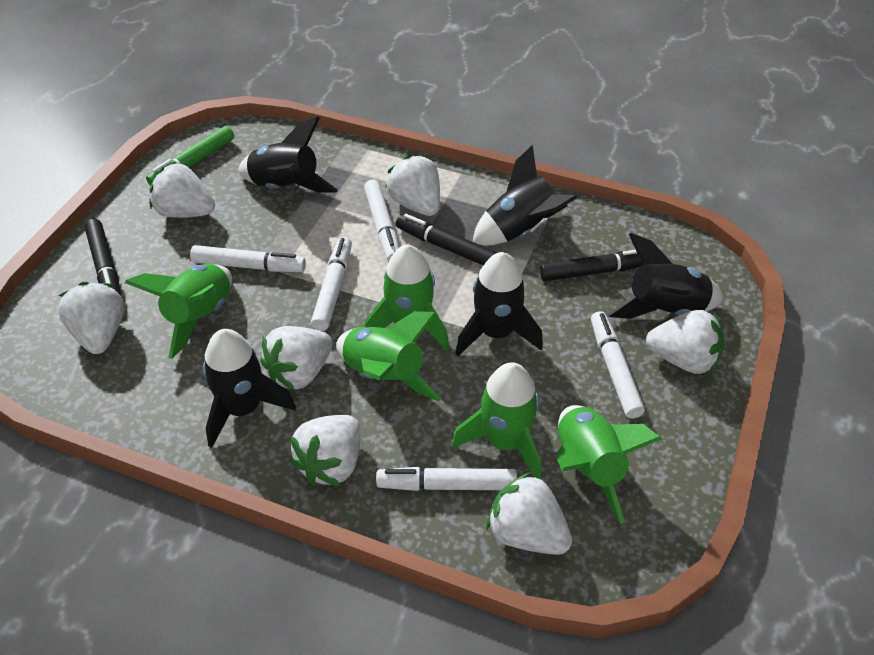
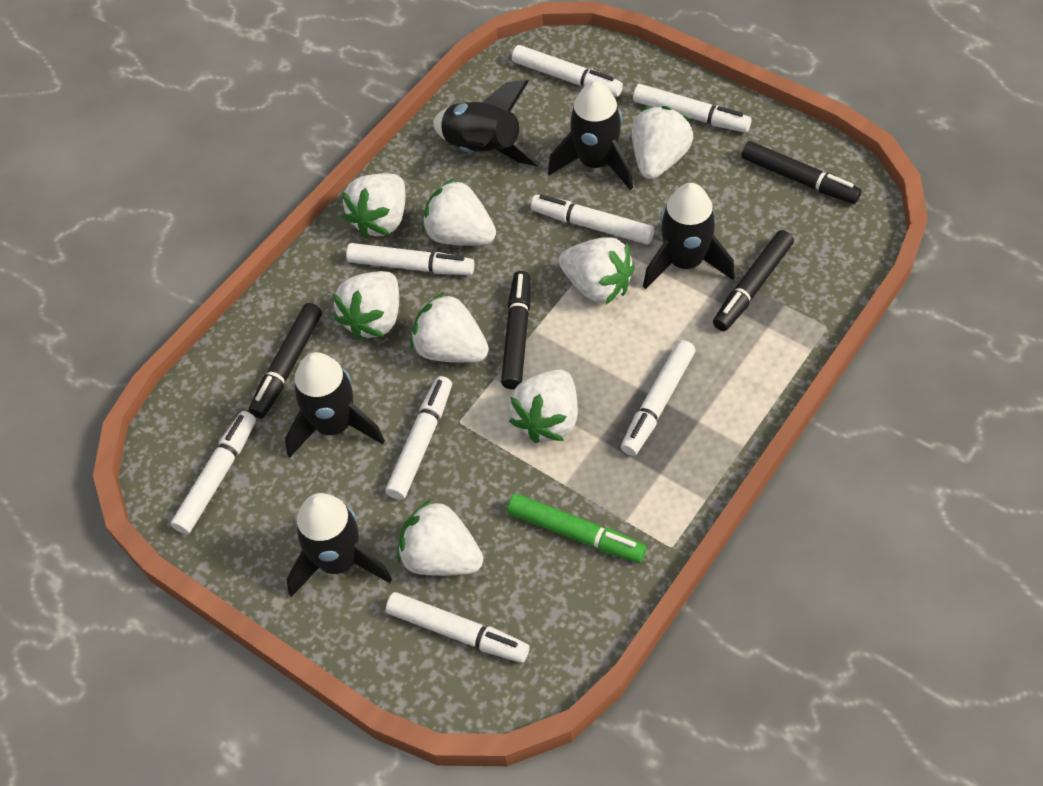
black marker: 3 -> 4
green rocket: 5 -> 0
white marker: 5 -> 8
white strawberry: 7 -> 8

